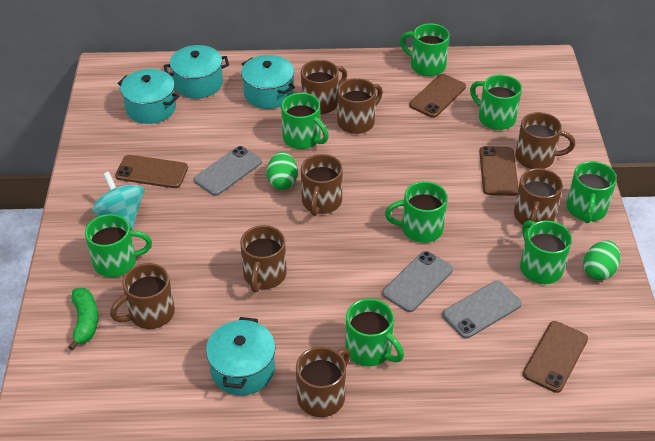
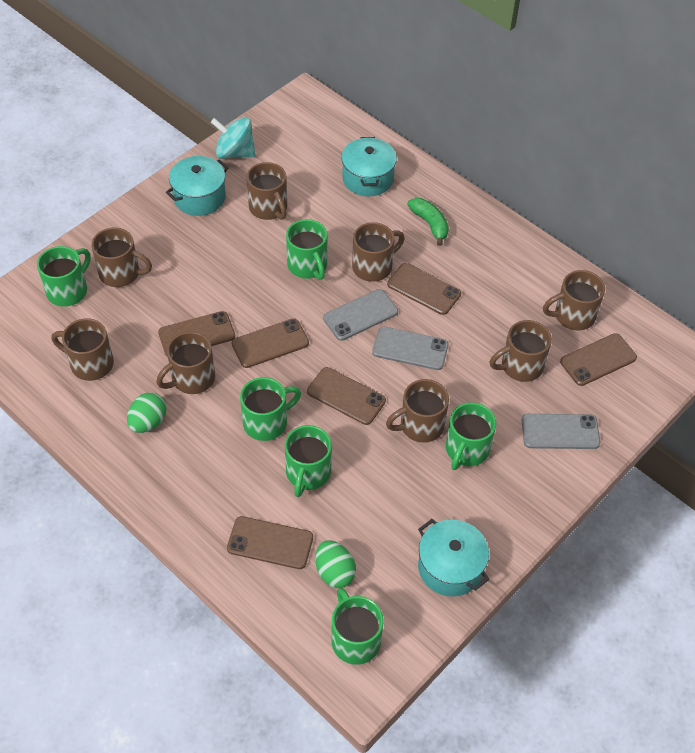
brown phone: 4 -> 6
green mug: 8 -> 6
turquoise pot: 4 -> 3

